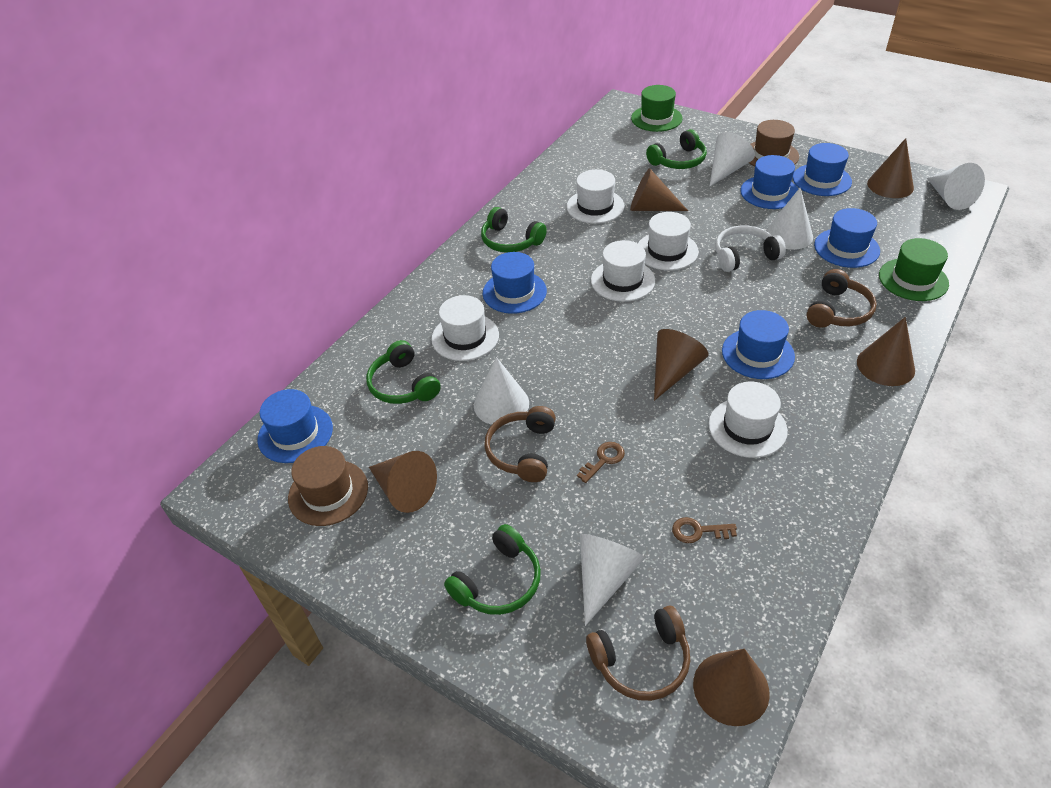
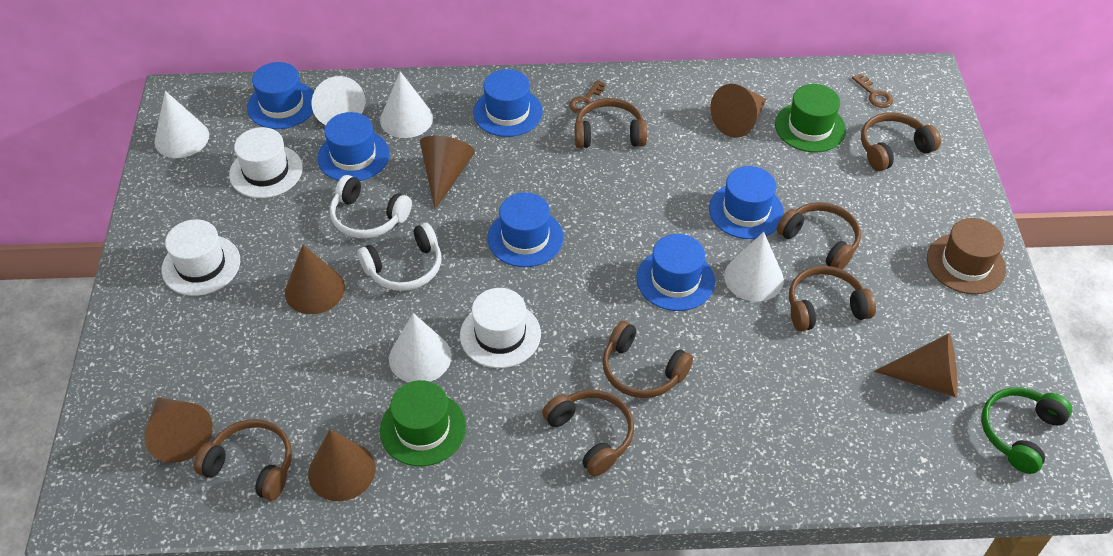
brown hat: 2 -> 1
brown headphones: 3 -> 7
green headphones: 4 -> 1
white hat: 5 -> 3
white headphones: 1 -> 2

